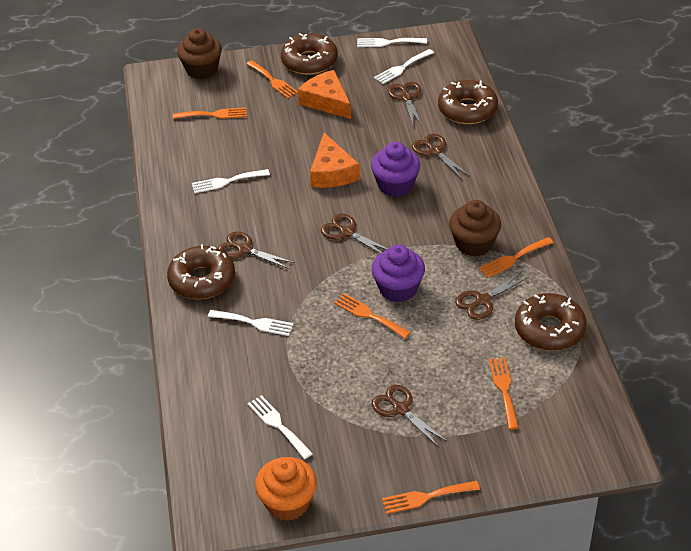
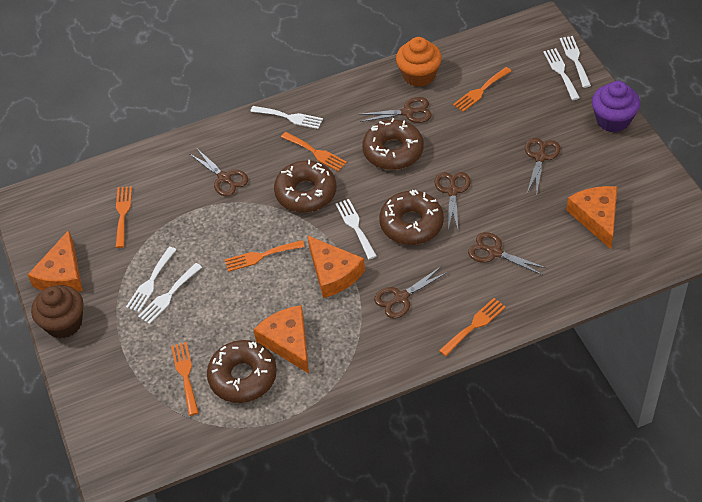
brown cupcake: 2 -> 1
orange cheese: 2 -> 4
purple cupcake: 2 -> 1
white fork: 5 -> 6

